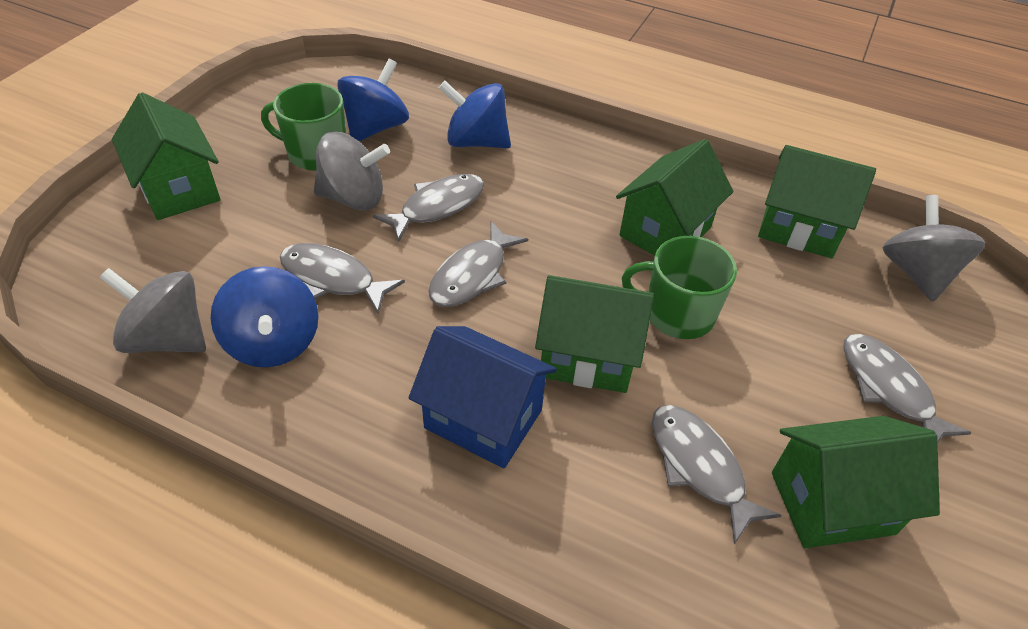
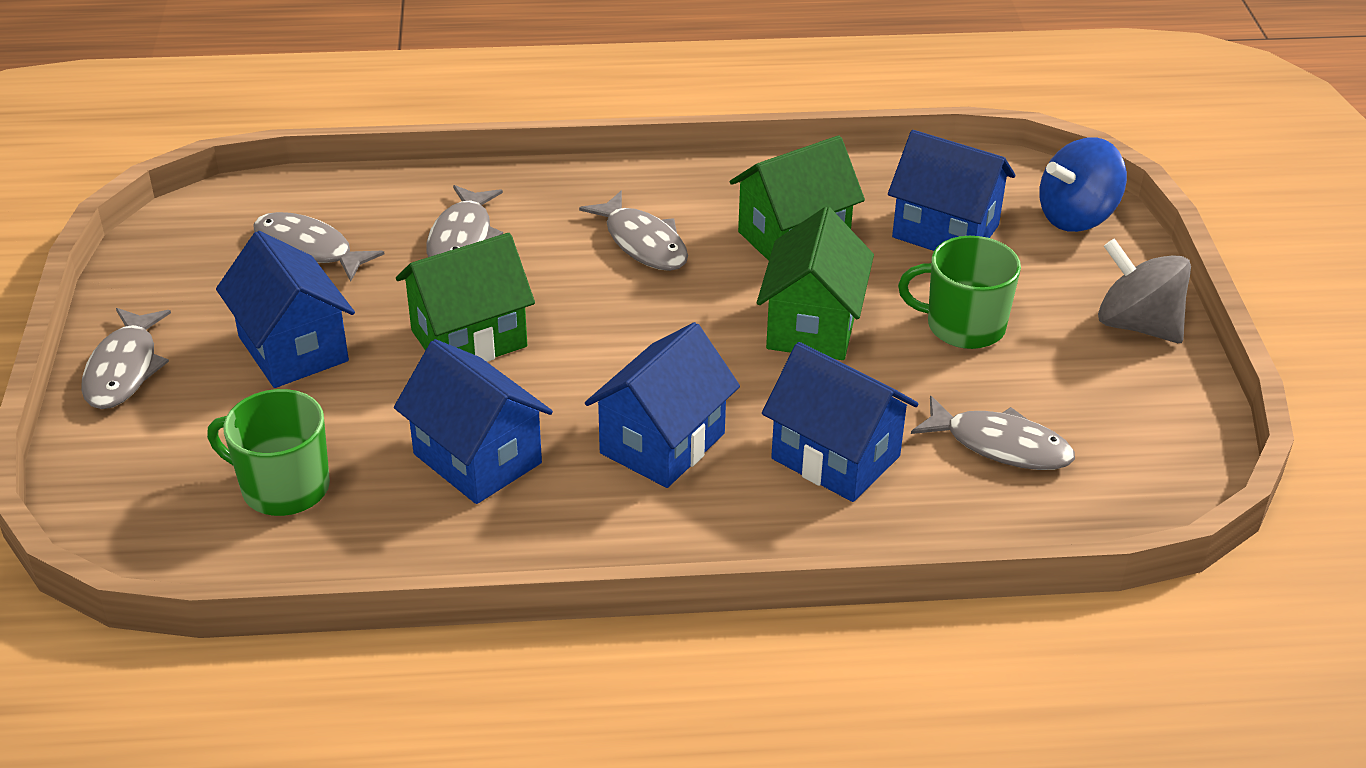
blue house: 1 -> 5
blue spinning top: 3 -> 1
green house: 5 -> 3
grey spinning top: 3 -> 1

